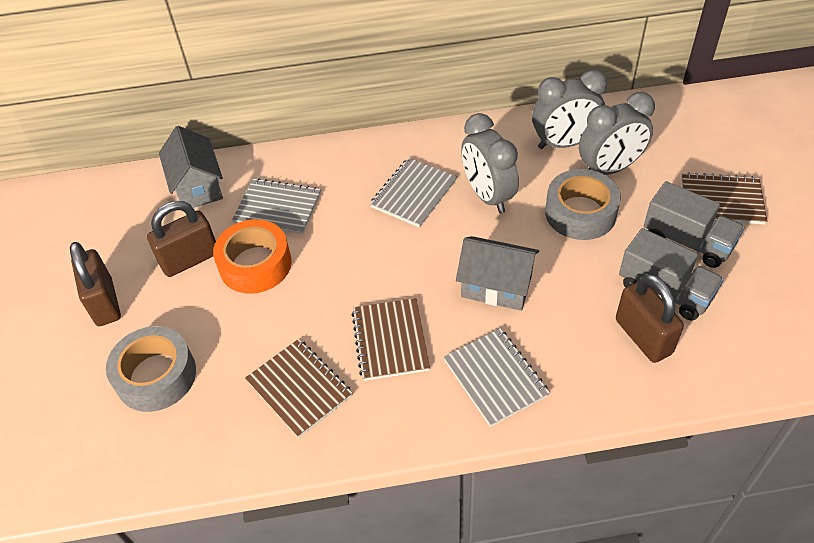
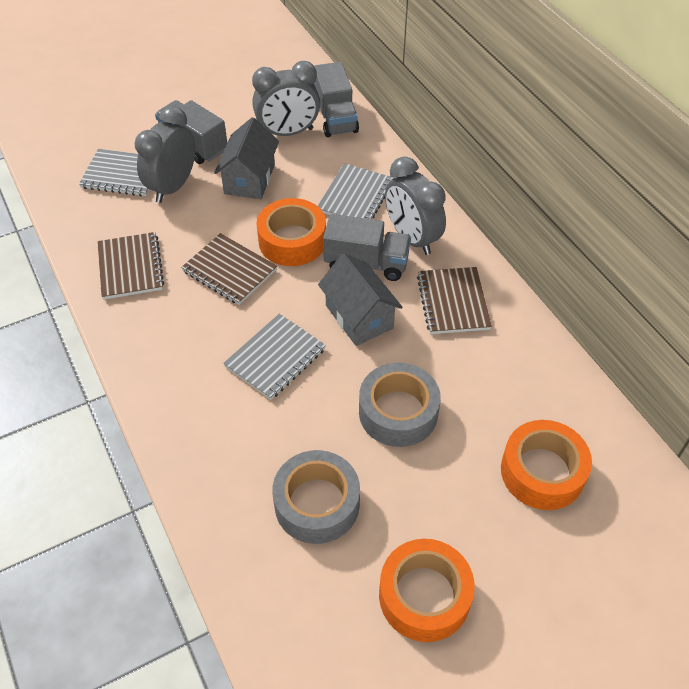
brown padlock: 3 -> 0
grey truck: 2 -> 3
orange tape: 1 -> 3

